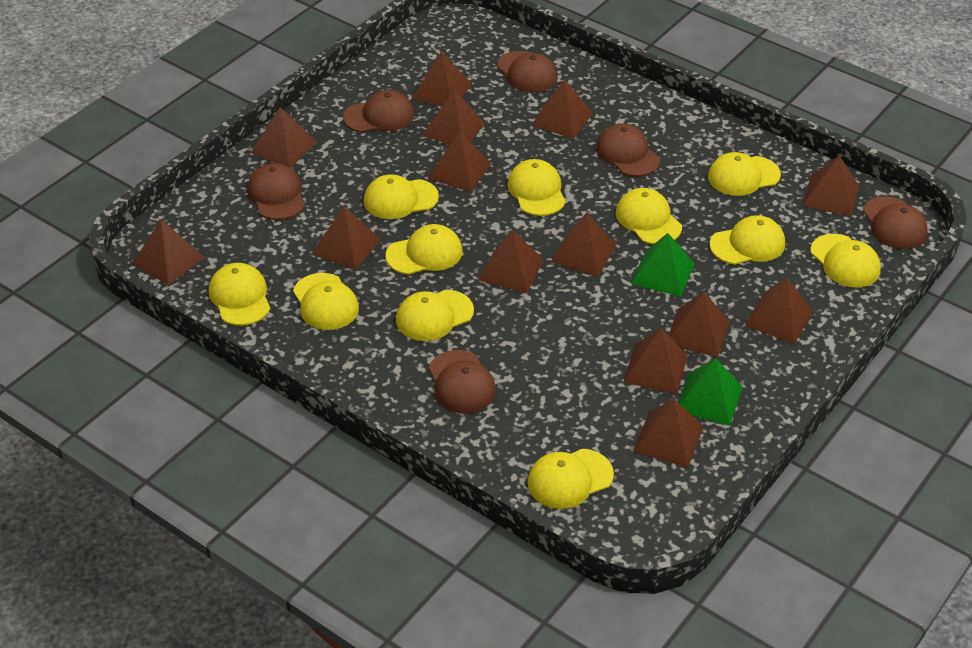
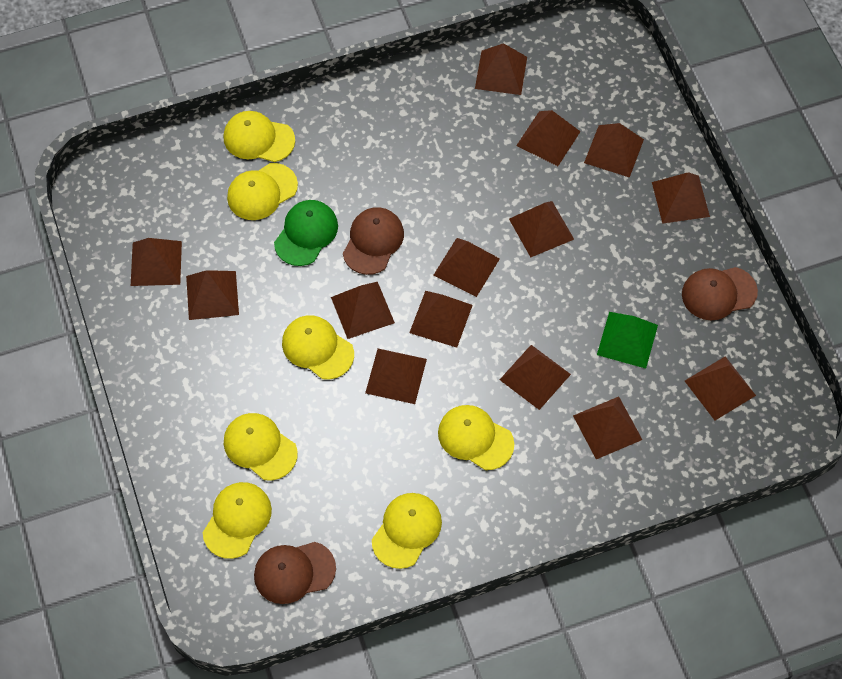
brown cap: 6 -> 3
green cap: 0 -> 1
green pyramid: 2 -> 1
yellow cap: 11 -> 7

